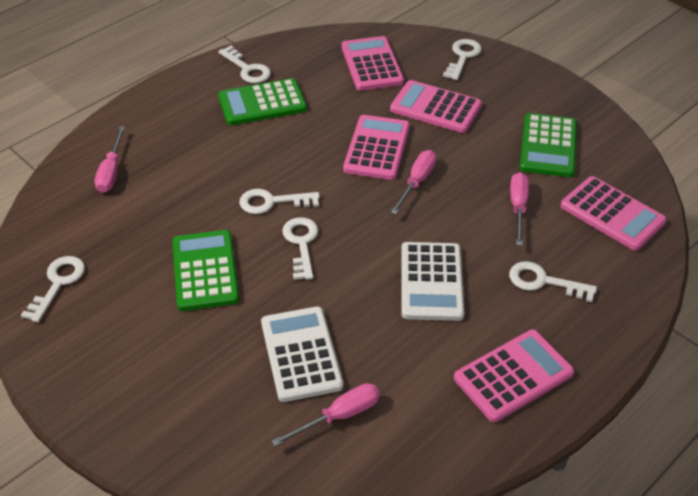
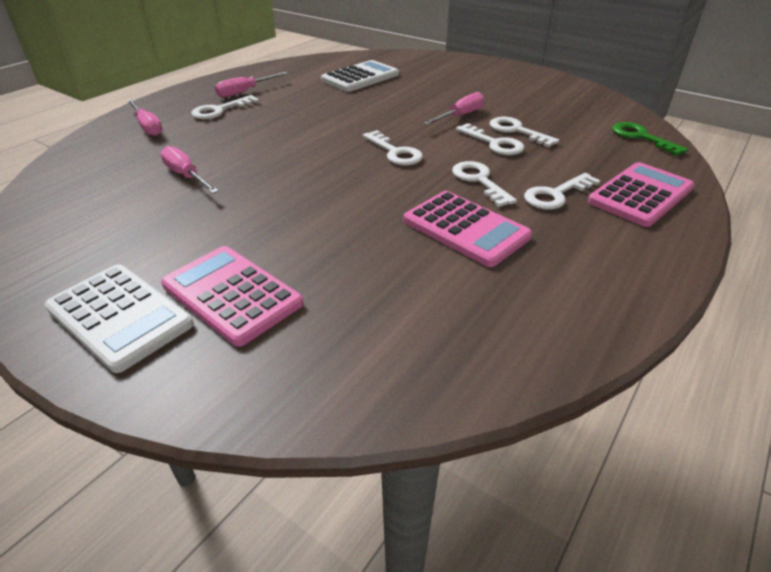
green calculator: 3 -> 0
green key: 0 -> 1
pink calculator: 5 -> 3

